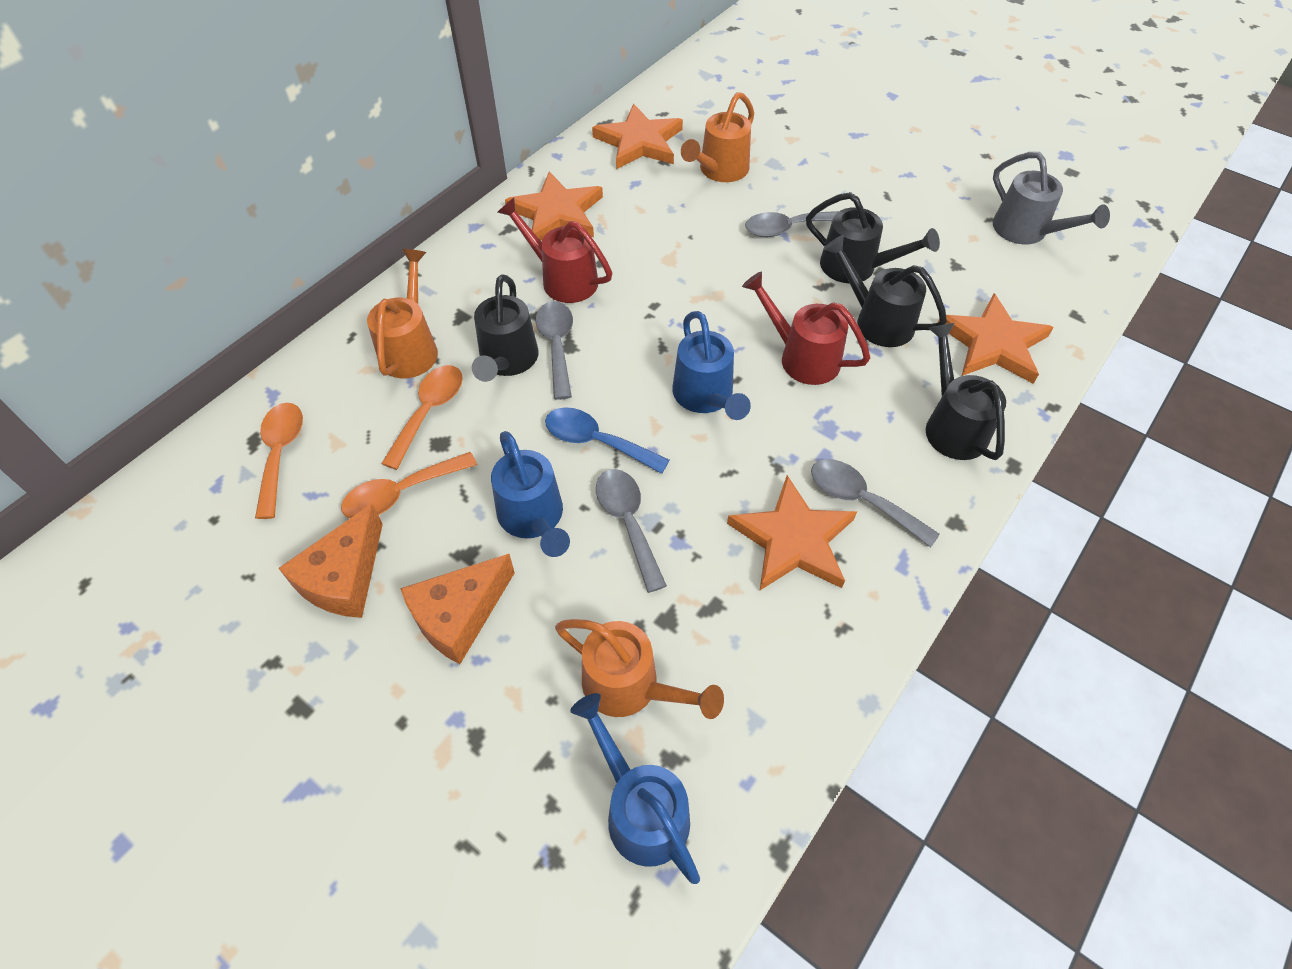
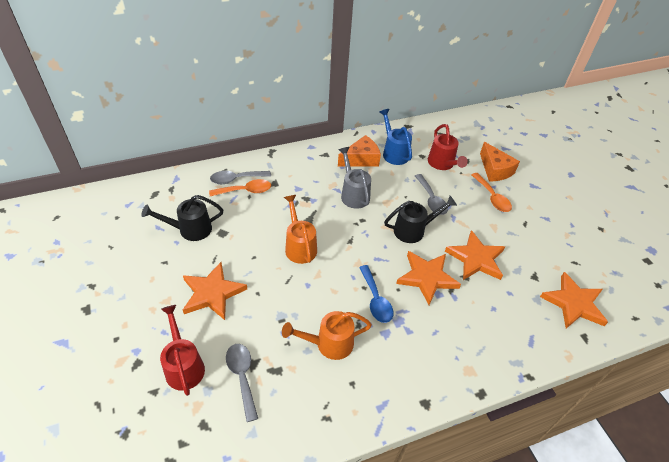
black watering can: 4 -> 2
blue watering can: 3 -> 1
grey spoon: 4 -> 3
orange spoon: 3 -> 2
orange watering can: 3 -> 2

